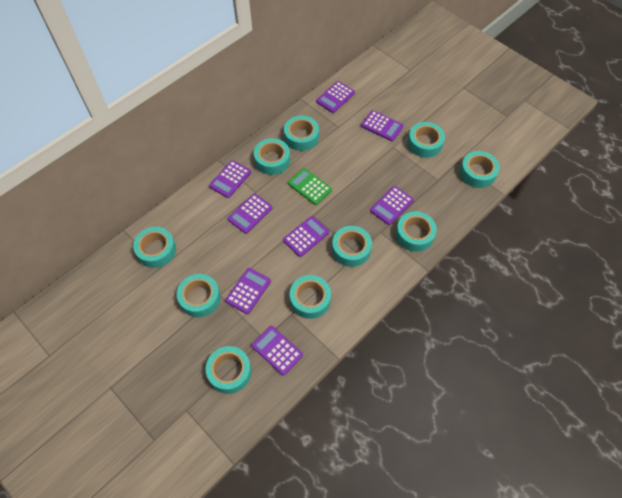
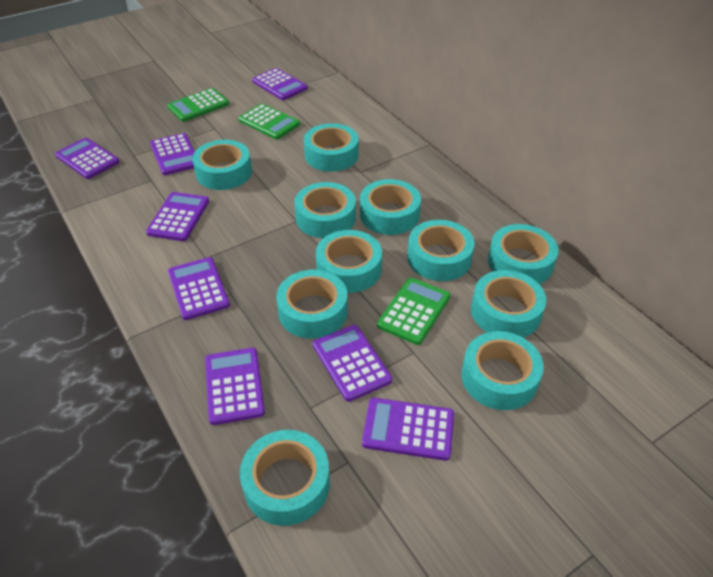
green calculator: 1 -> 3
turquoise tape: 10 -> 11

